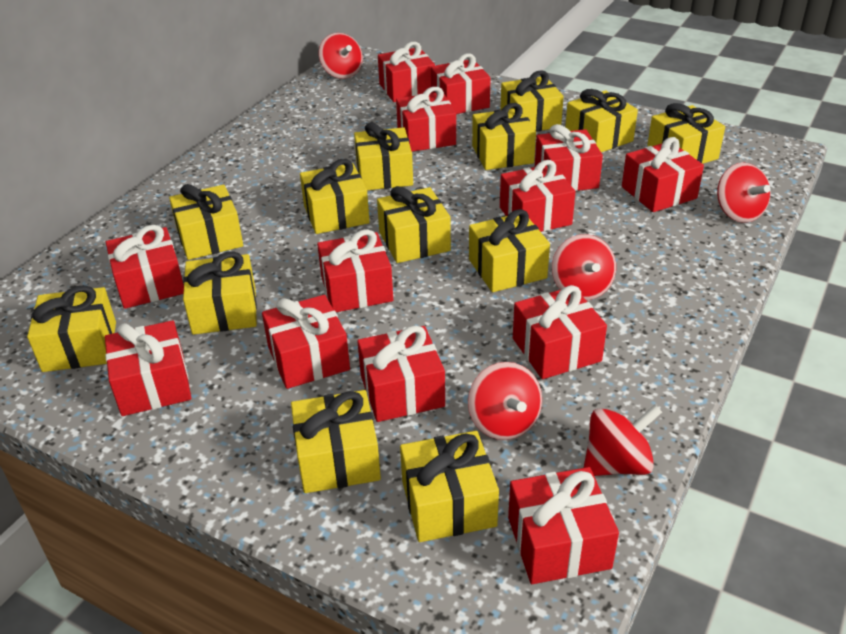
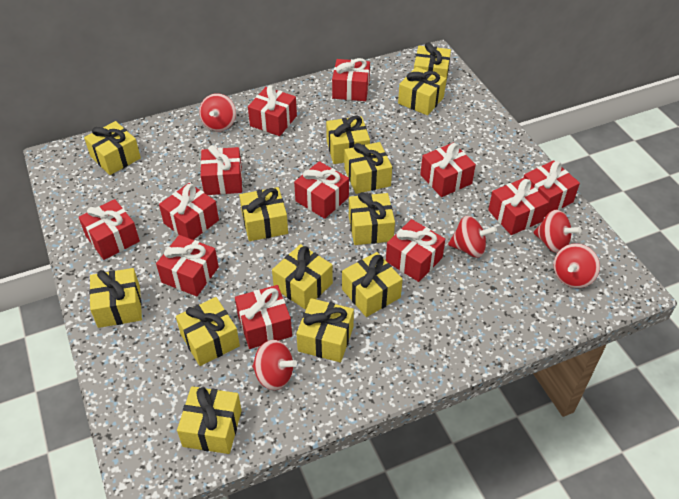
red gift: 13 -> 12

